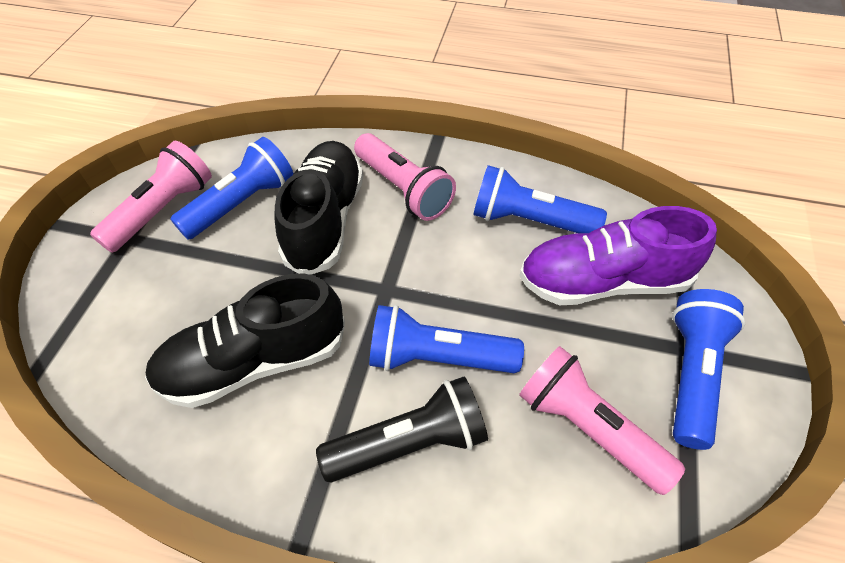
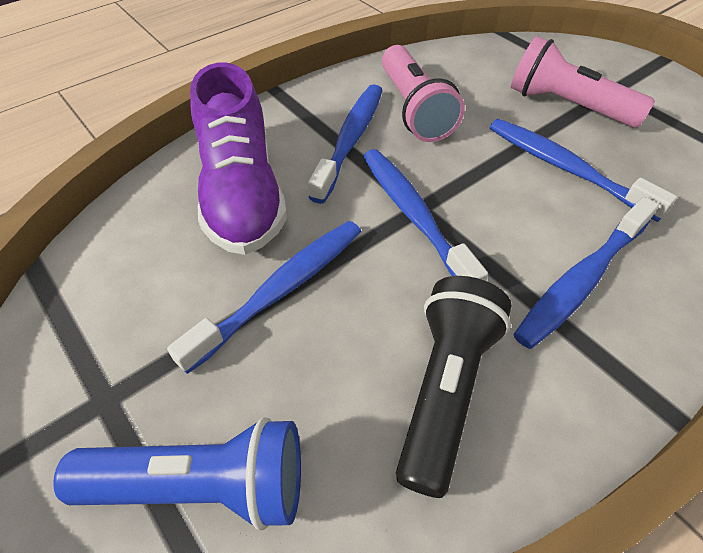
black shoe: 2 -> 0
blue flashlight: 4 -> 1
blue toothbrush: 0 -> 5
pink flashlight: 3 -> 2

